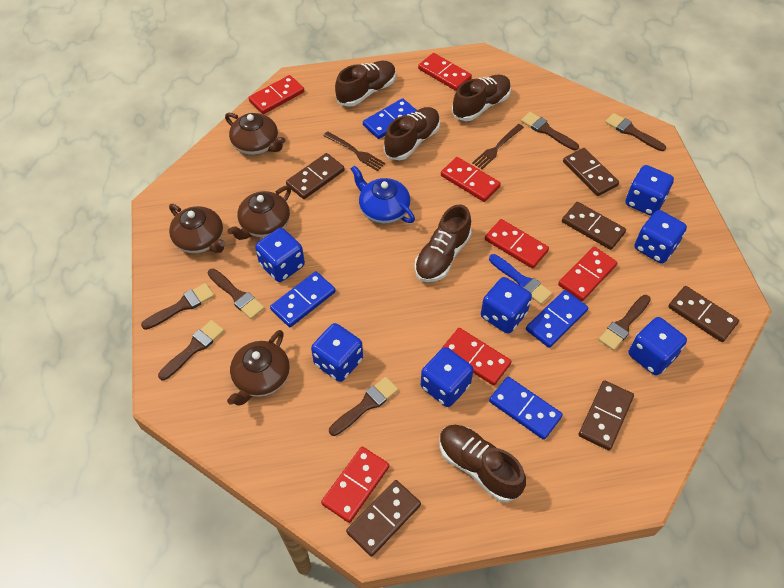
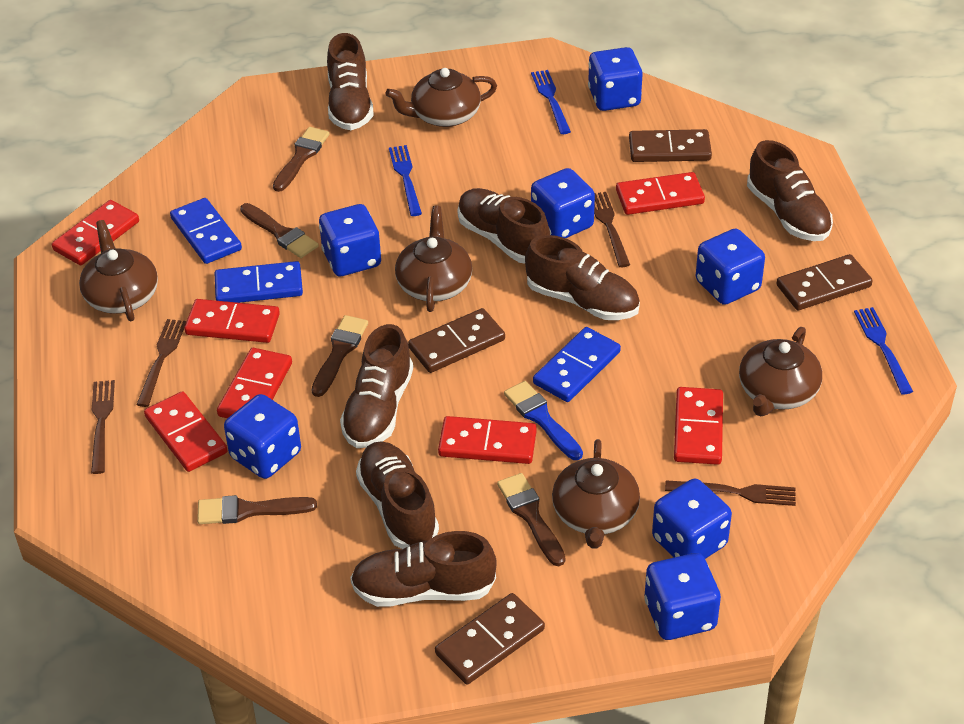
blue domino: 4 -> 3
blue fork: 0 -> 3
blue teapot: 1 -> 0
brown brush: 7 -> 5
brown domino: 6 -> 4
brown fork: 2 -> 4
brown shoe: 5 -> 7
brown teapot: 4 -> 5

